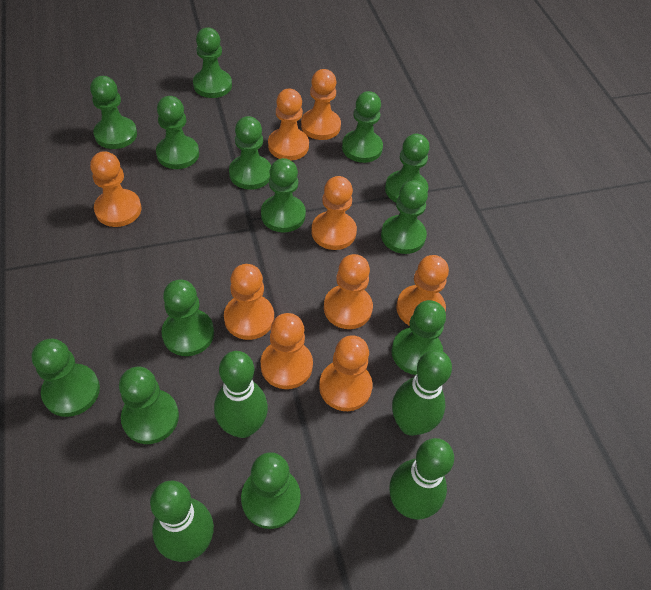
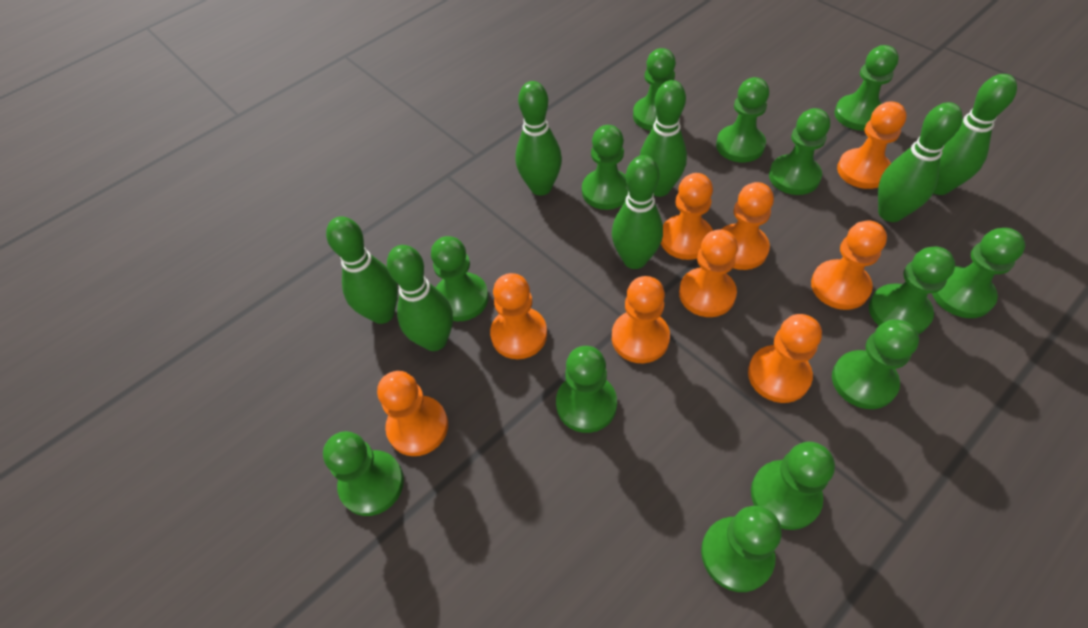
green bowling pin: 4 -> 7

